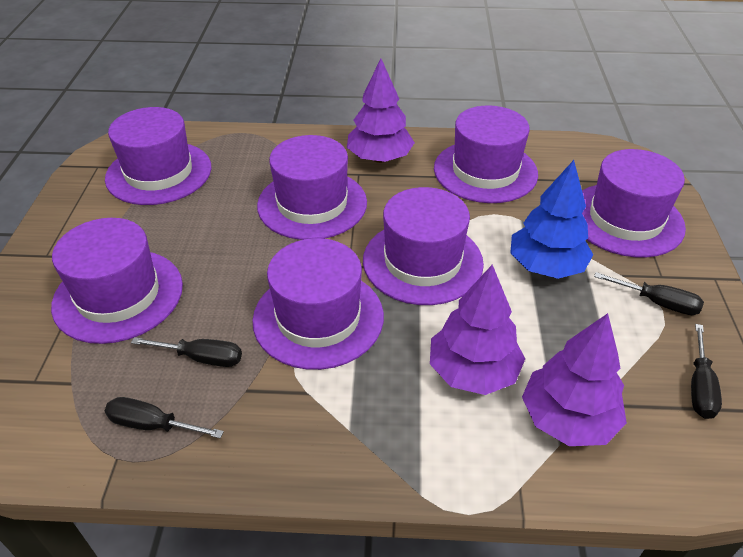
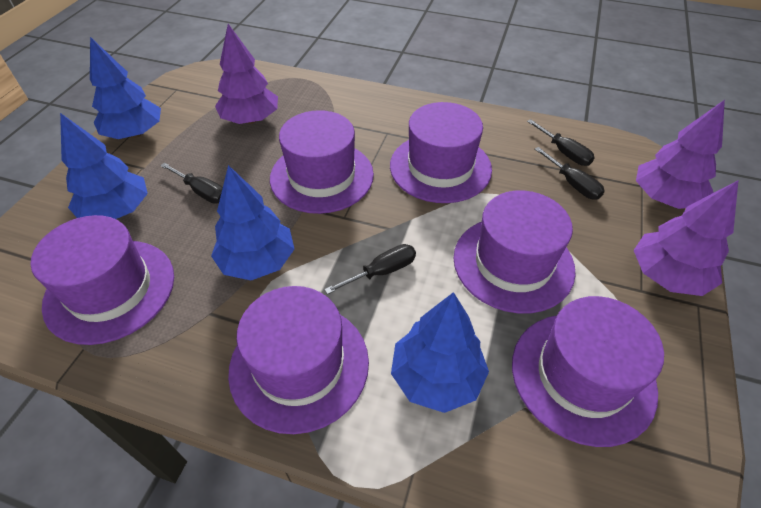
blue tree: 1 -> 4
purple hat: 7 -> 6

